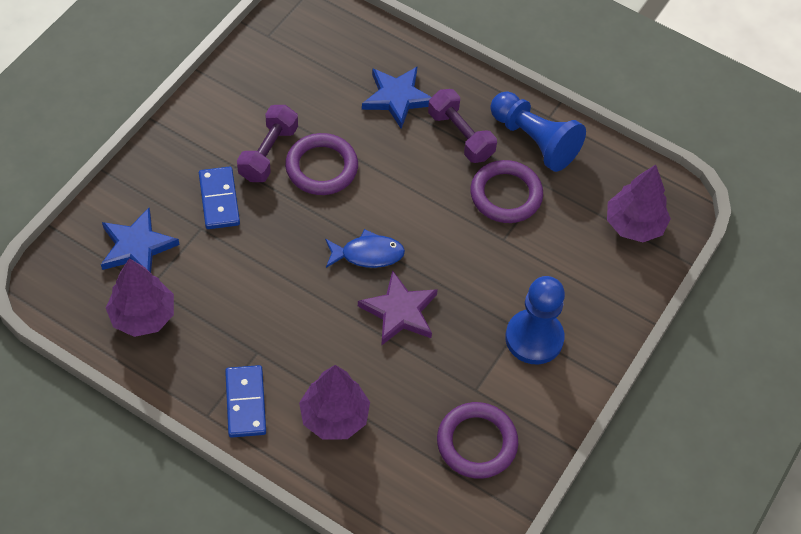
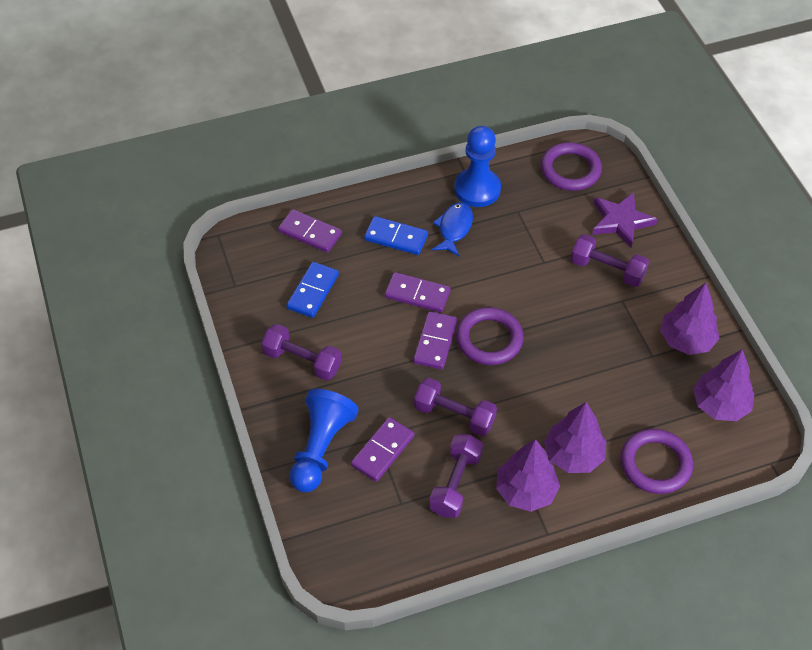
blue star: 2 -> 0
purple domino: 0 -> 4
purple dumbbell: 2 -> 4
purple tree: 3 -> 4

